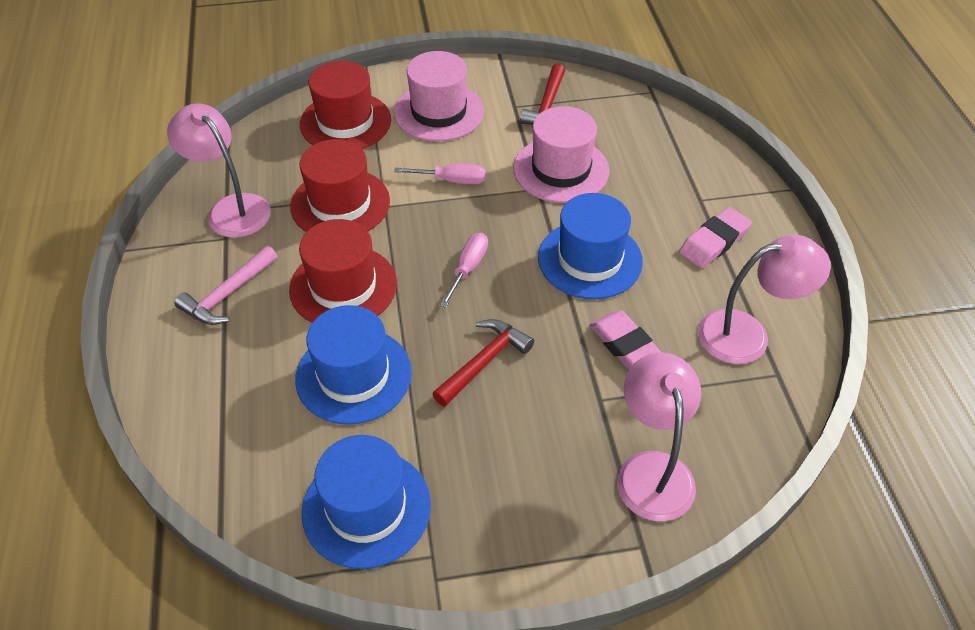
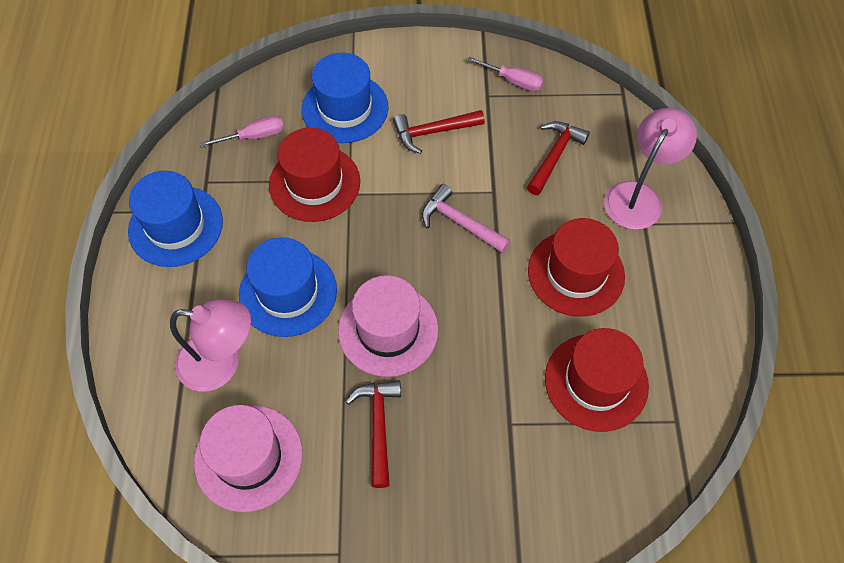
pink eraser: 2 -> 0
pink lamp: 3 -> 2
red hammer: 2 -> 3

